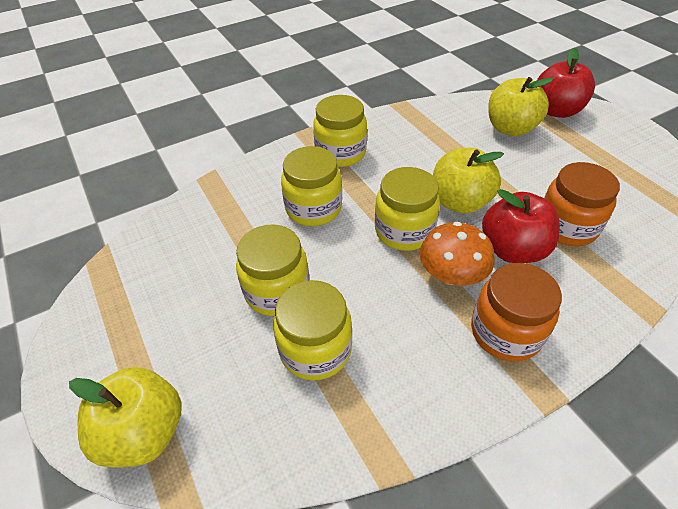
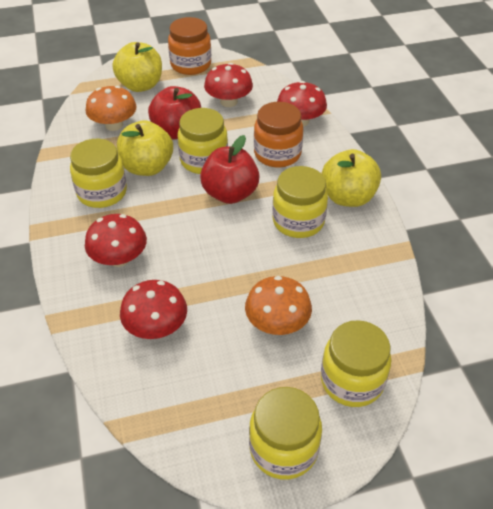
orange mushroom: 1 -> 2
red mushroom: 0 -> 4

